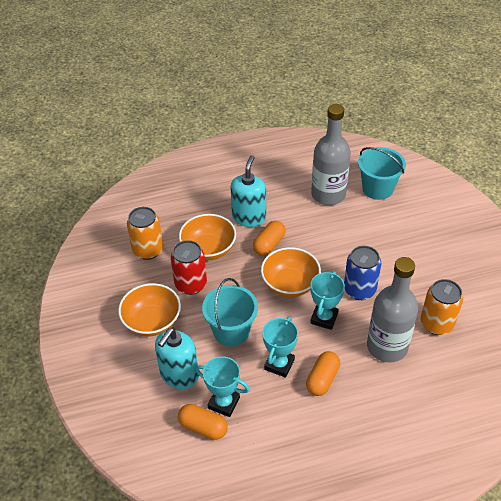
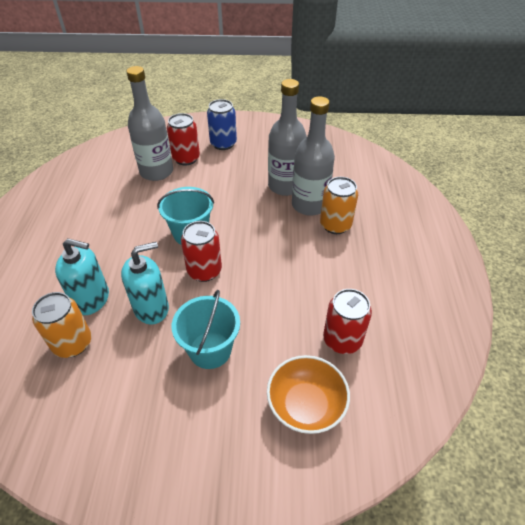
grey bottle: 2 -> 3
orange bowl: 3 -> 1
orange capsule: 3 -> 0
red can: 1 -> 3
turquoise trophy: 3 -> 0

